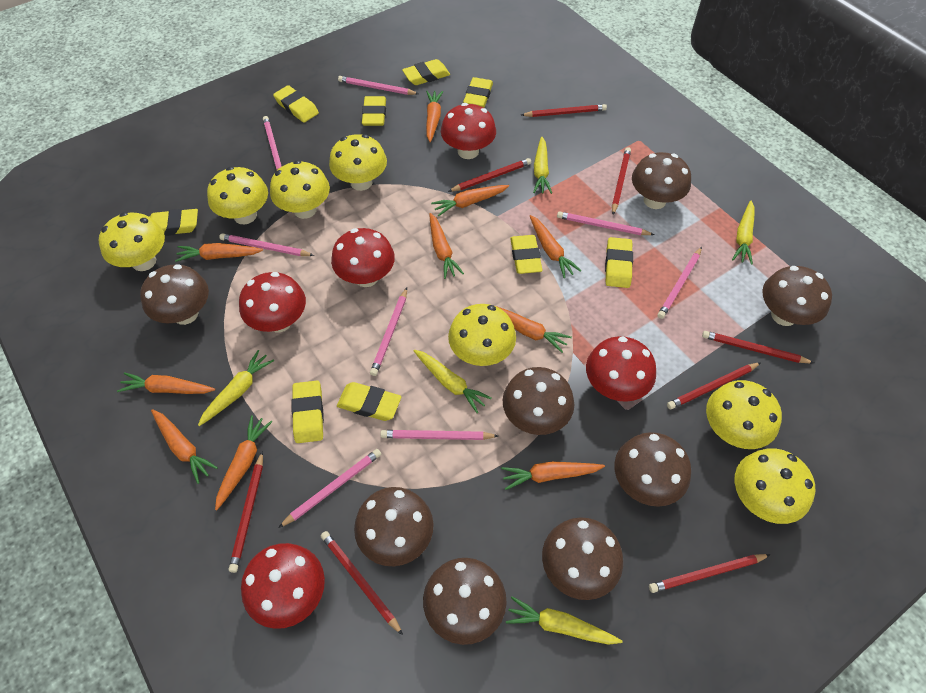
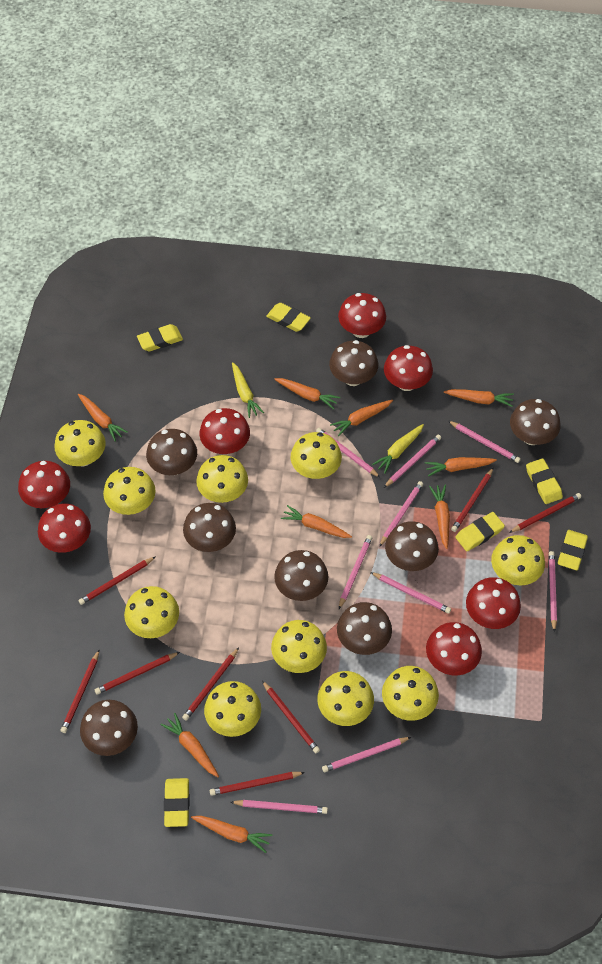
orange carrot: 10 -> 9
pink pencil: 8 -> 9
red mushroom: 5 -> 7
yellow carrot: 5 -> 2
yellow eraser: 9 -> 6
yellow mushroom: 7 -> 10

